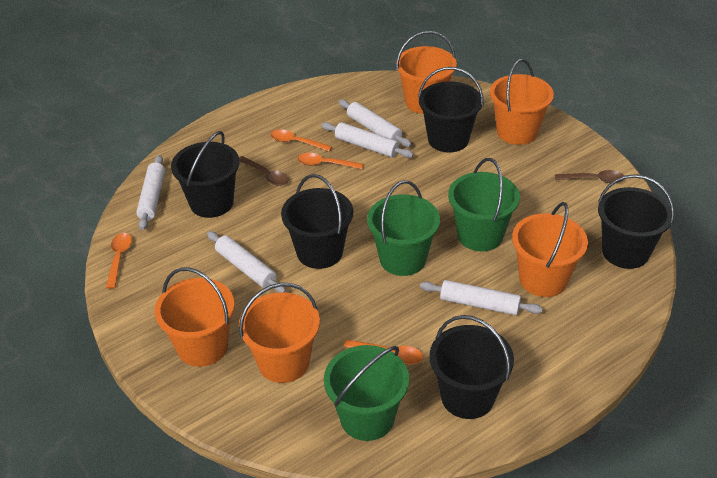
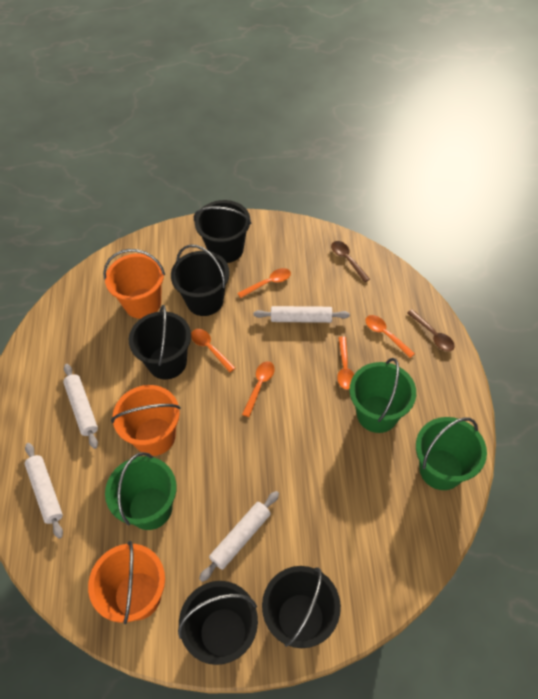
orange bucket: 5 -> 3
orange spoon: 4 -> 5
white rolling pin: 5 -> 4

